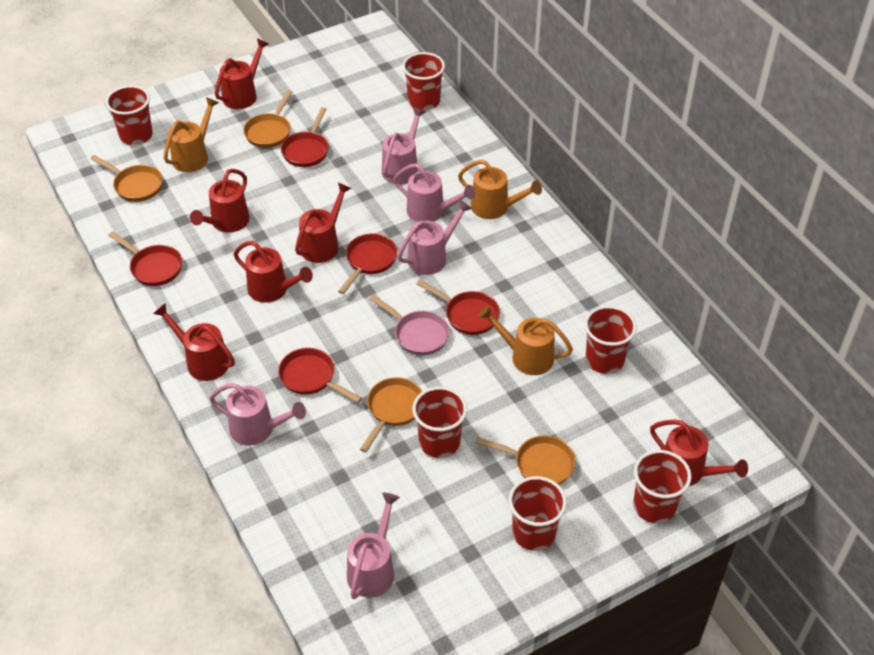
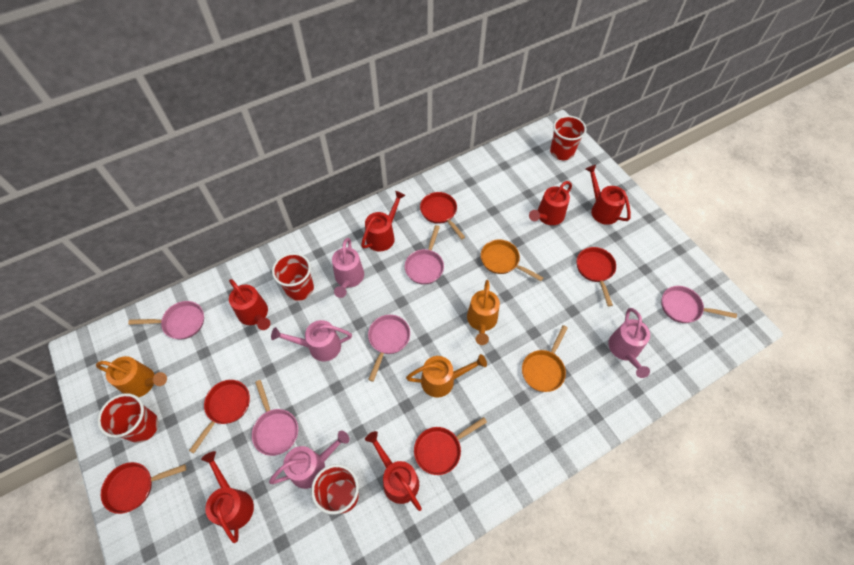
orange pan: 4 -> 2
pink pan: 1 -> 5
pink watering can: 5 -> 4
red cup: 6 -> 4

